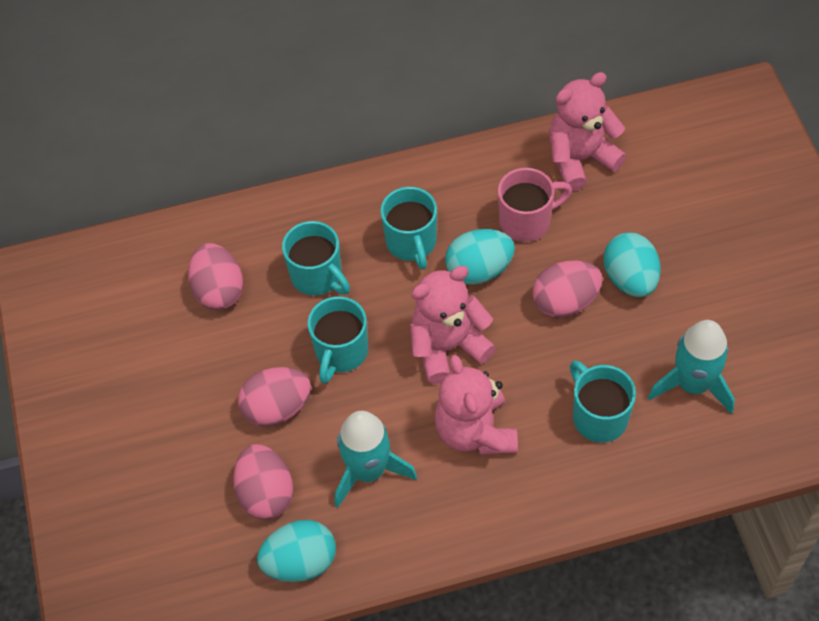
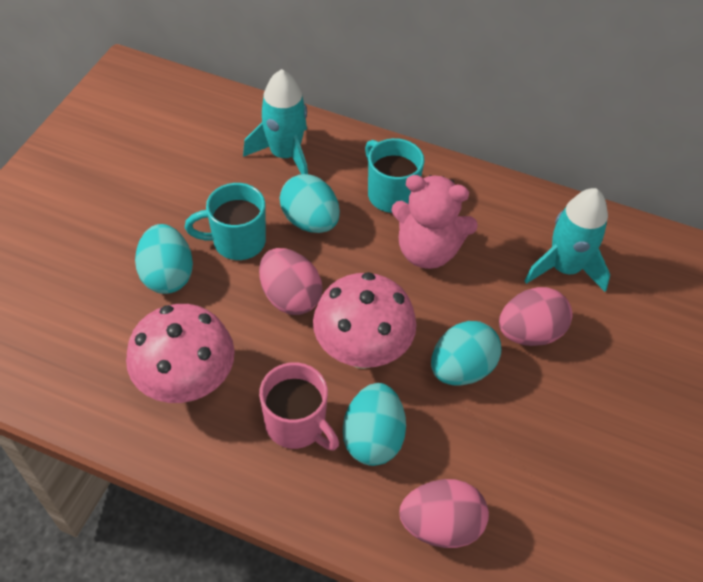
pink egg: 4 -> 3
pink mushroom: 0 -> 2
pink teddy bear: 3 -> 1
turquoise egg: 3 -> 4
turquoise mug: 4 -> 2

